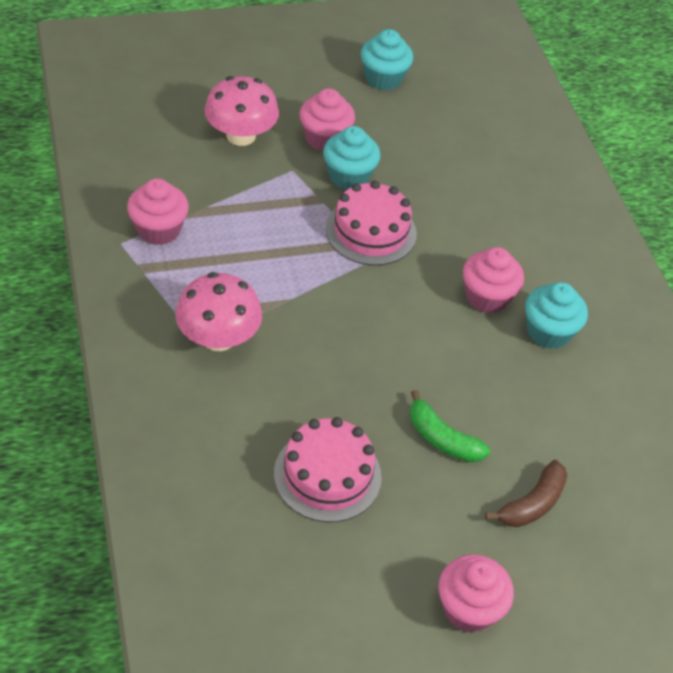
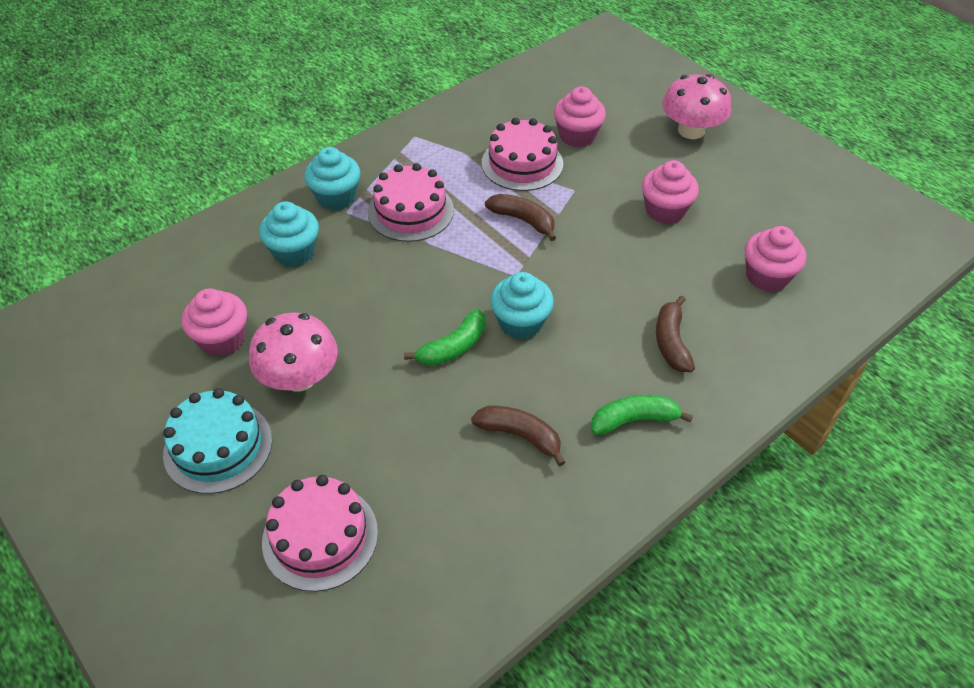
brown banana: 1 -> 3
green banana: 1 -> 2
pink cake: 2 -> 3
turquoise cake: 0 -> 1

